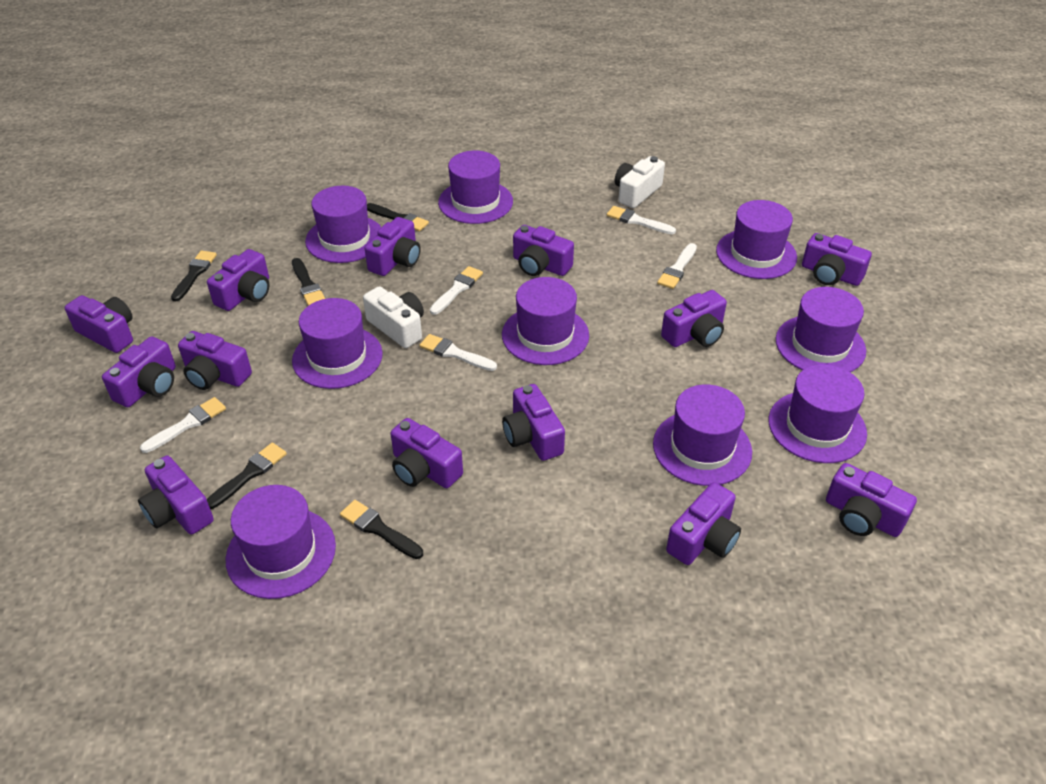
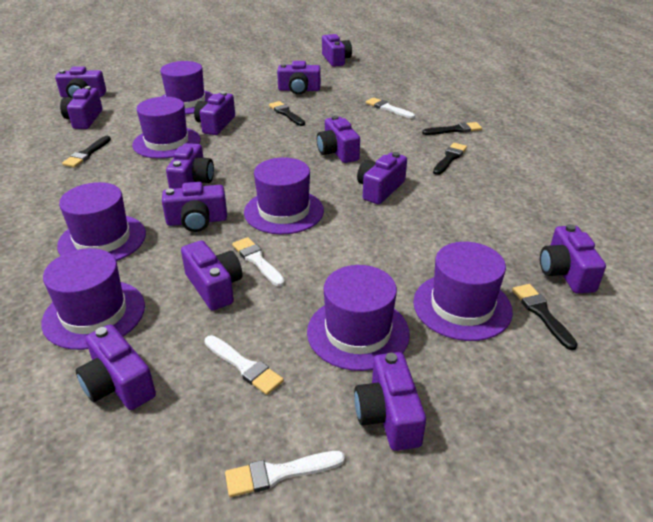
purple hat: 9 -> 7
white brush: 5 -> 4
white camera: 2 -> 0

